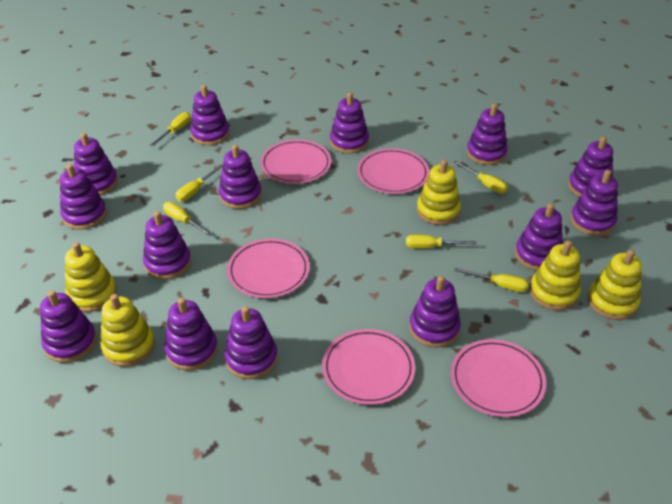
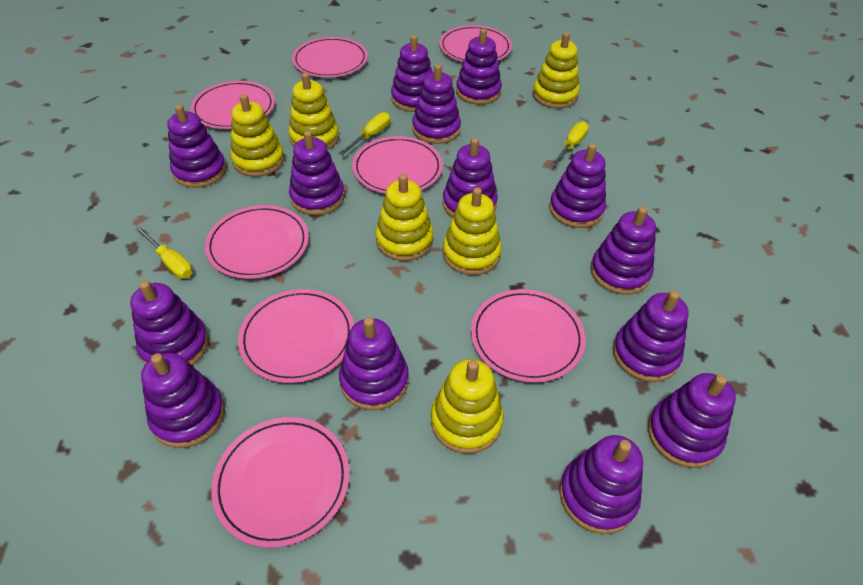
pink plate: 5 -> 8
yellow screwdriver: 6 -> 3
yellow stacking toy: 5 -> 6

